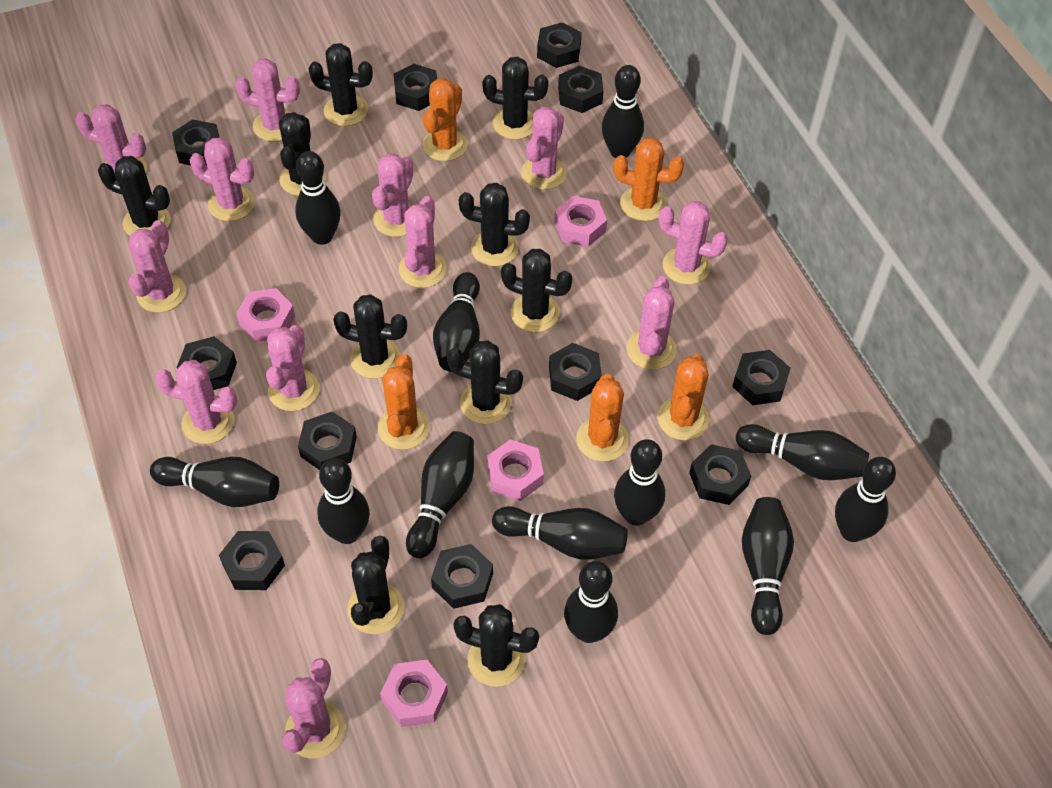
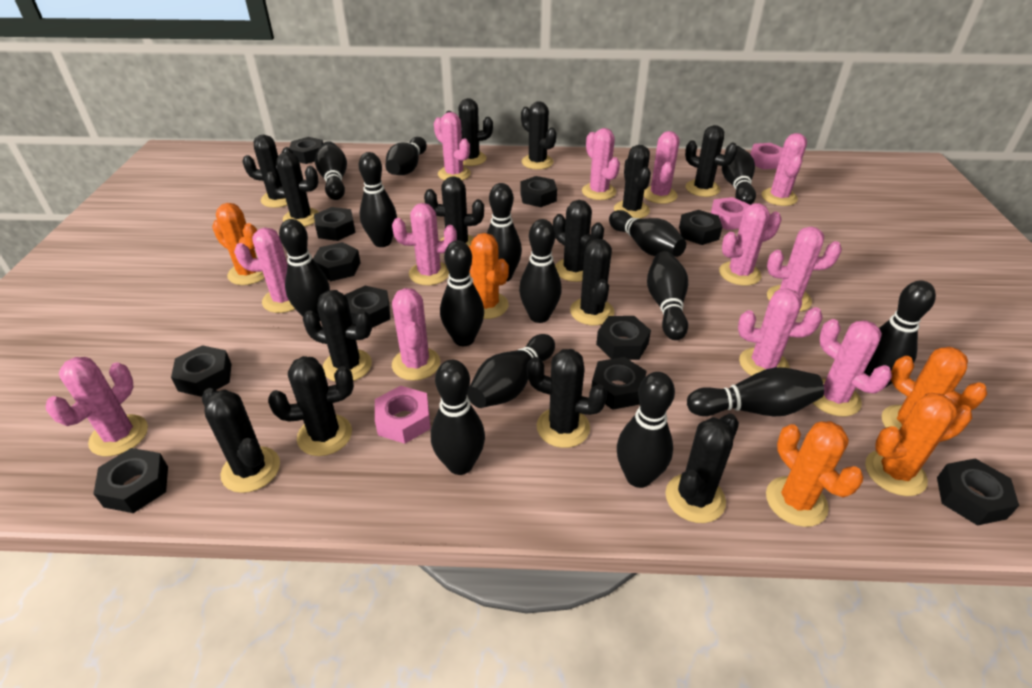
black bowling pin: 12 -> 15
black cactus: 10 -> 14
pink nut: 4 -> 3

